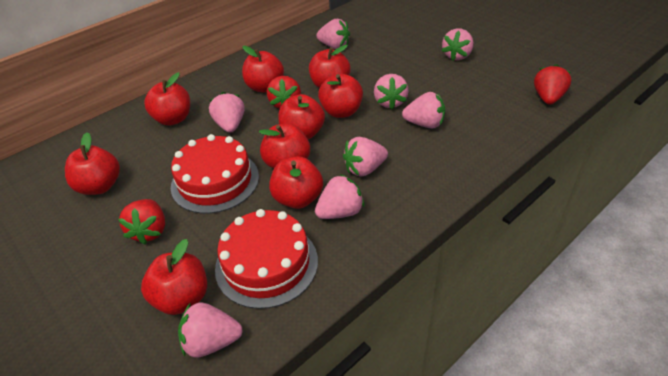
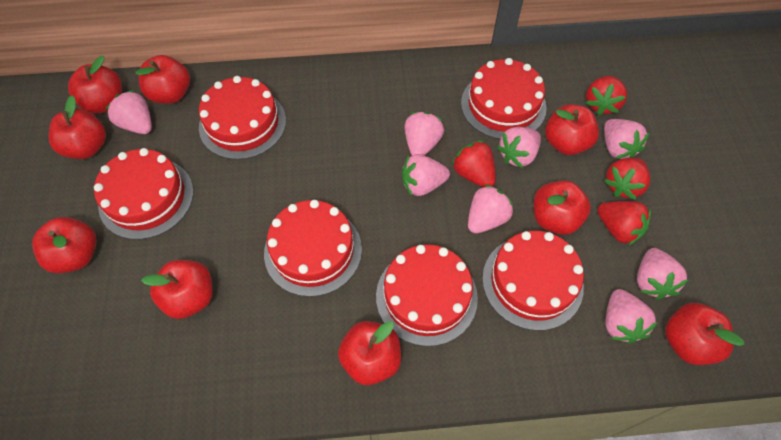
red cake: 2 -> 6
red strawberry: 3 -> 4

